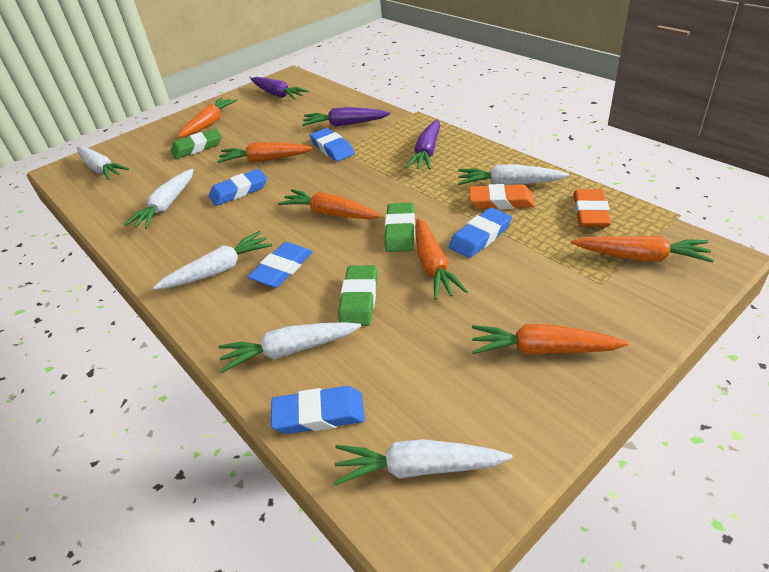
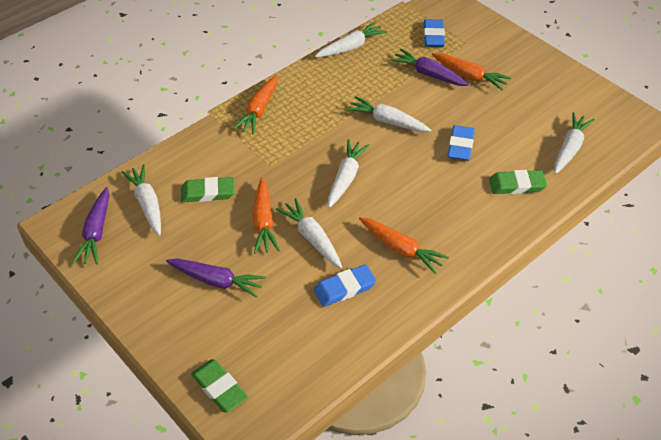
blue eraser: 5 -> 3
orange carrot: 6 -> 4
orange eraser: 2 -> 0

